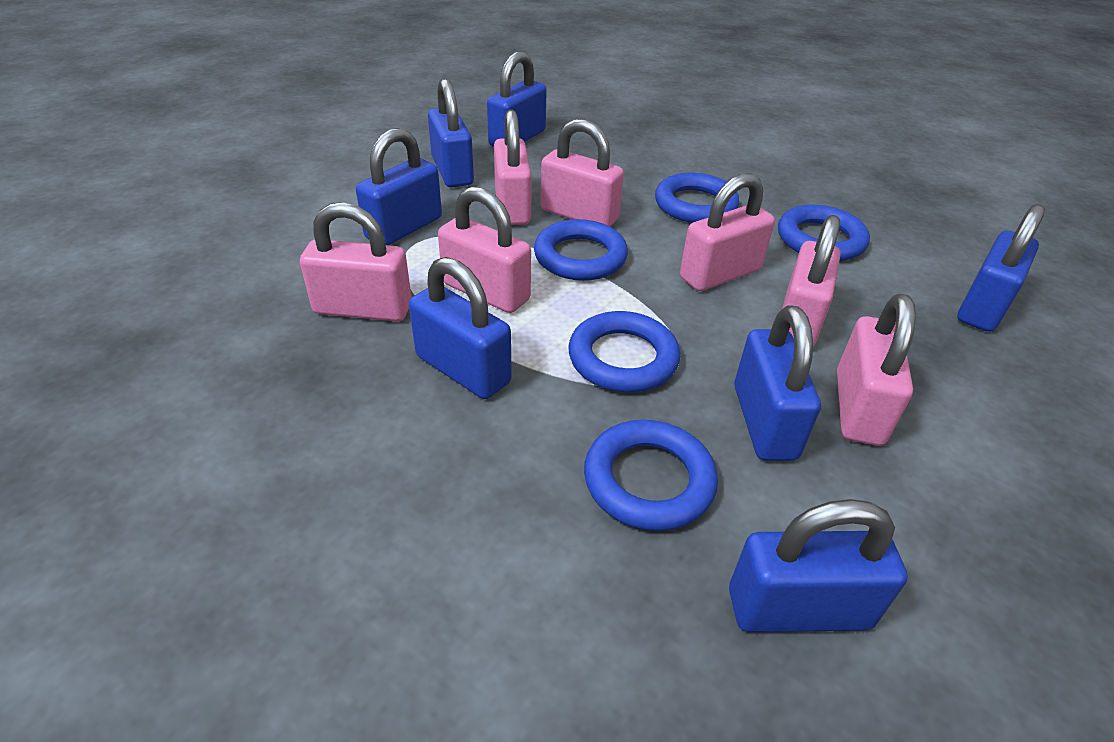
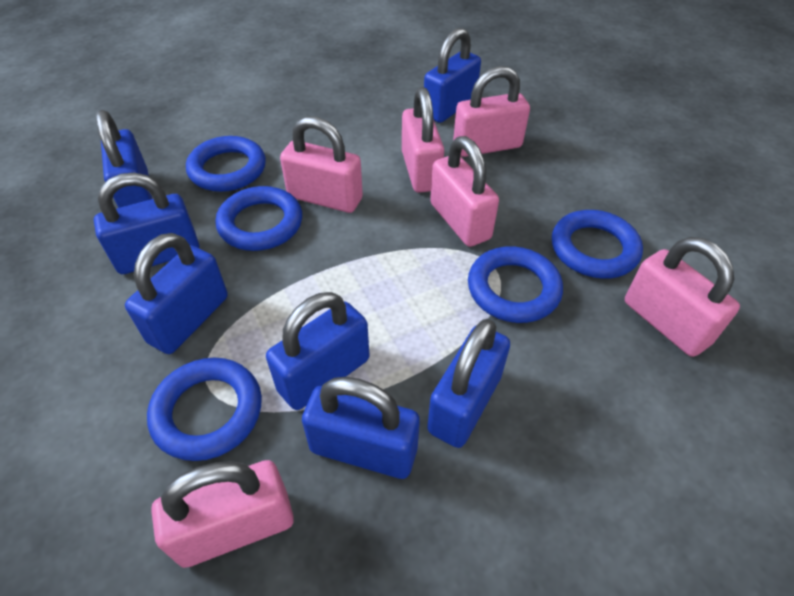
pink padlock: 7 -> 6

